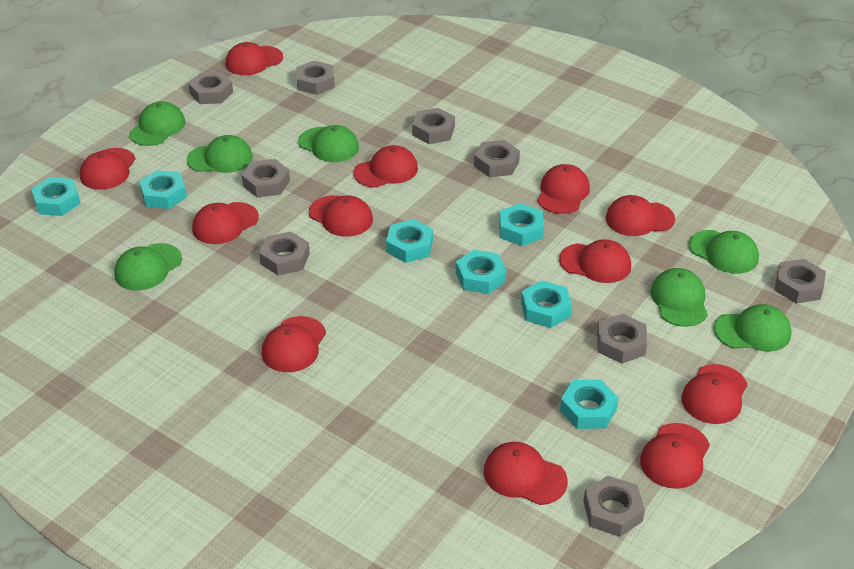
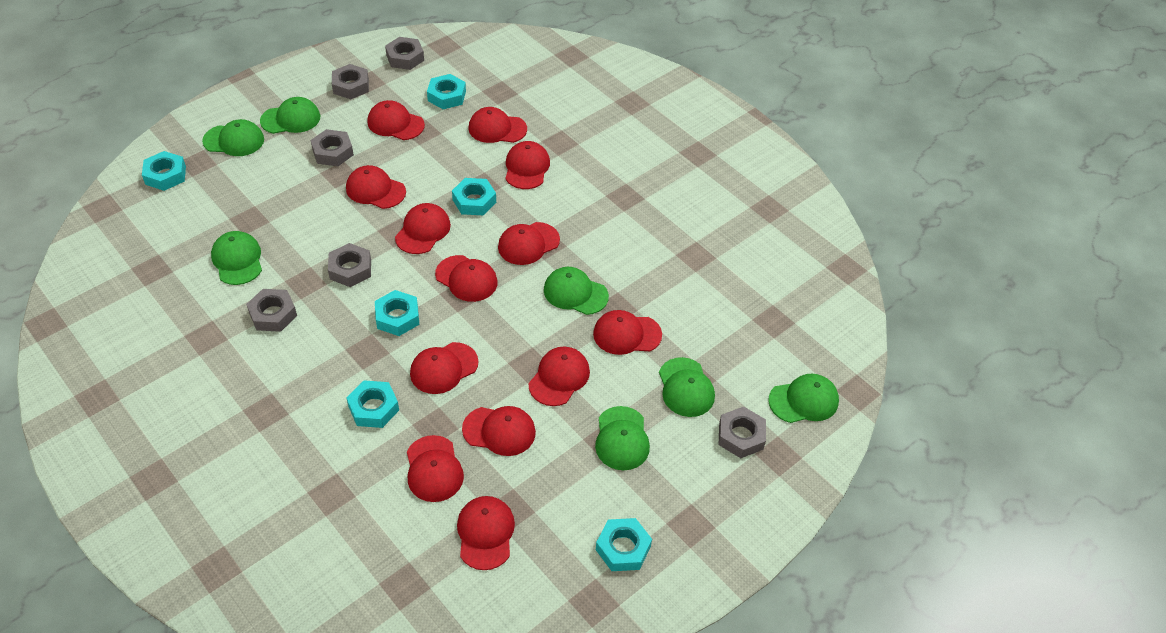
grey nut: 9 -> 6
red cap: 12 -> 13
turquoise nut: 7 -> 6

